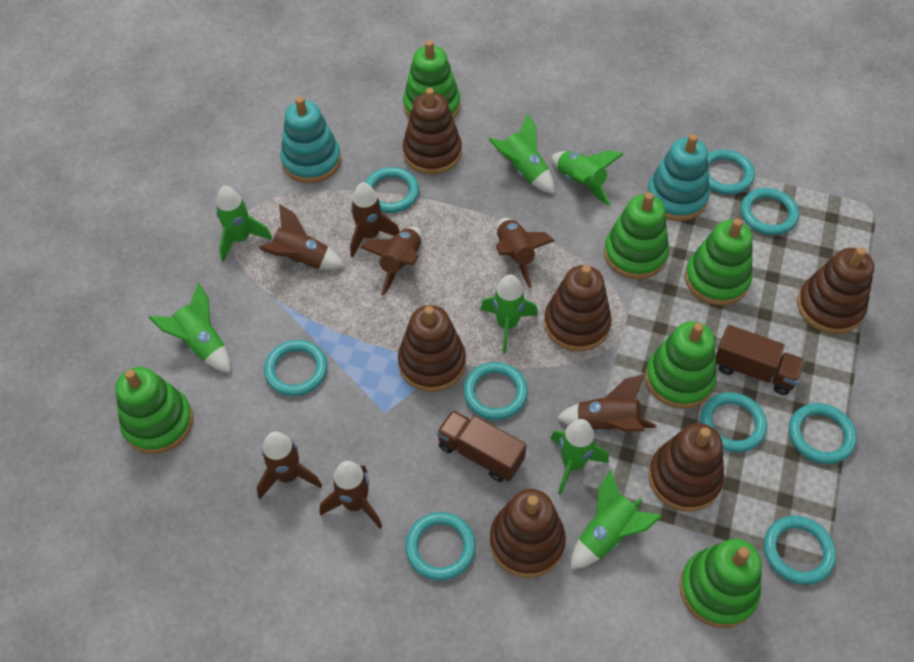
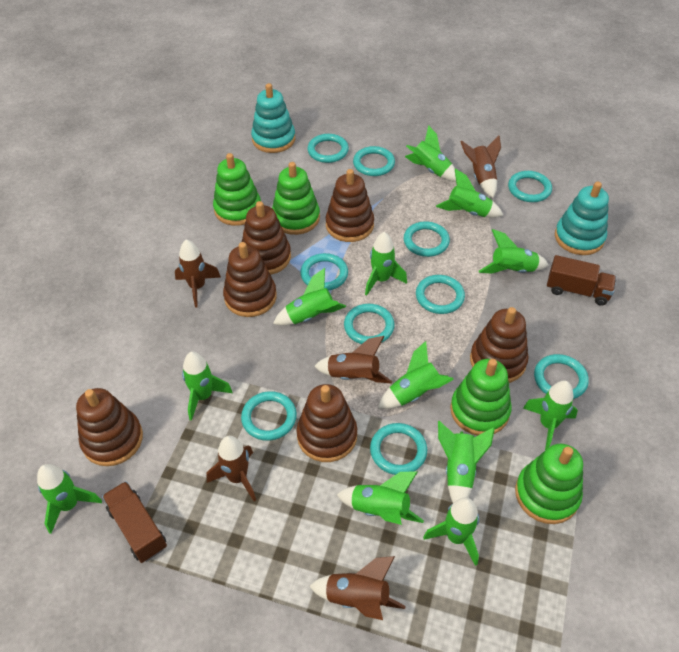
brown rocket: 7 -> 5
green rocket: 7 -> 12
green stacking toy: 6 -> 4
turquoise ring: 9 -> 10

